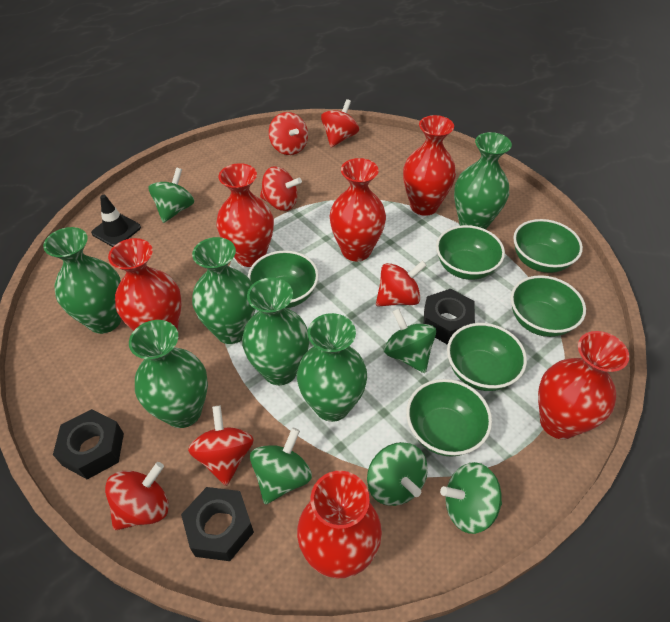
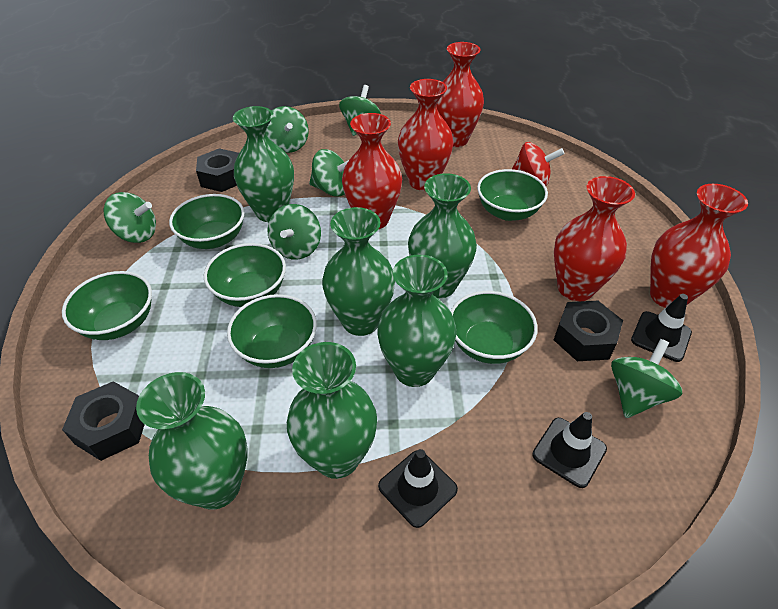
black traffic cone: 1 -> 3
green spinning top: 5 -> 6
red spinning top: 6 -> 1
red vase: 6 -> 5

